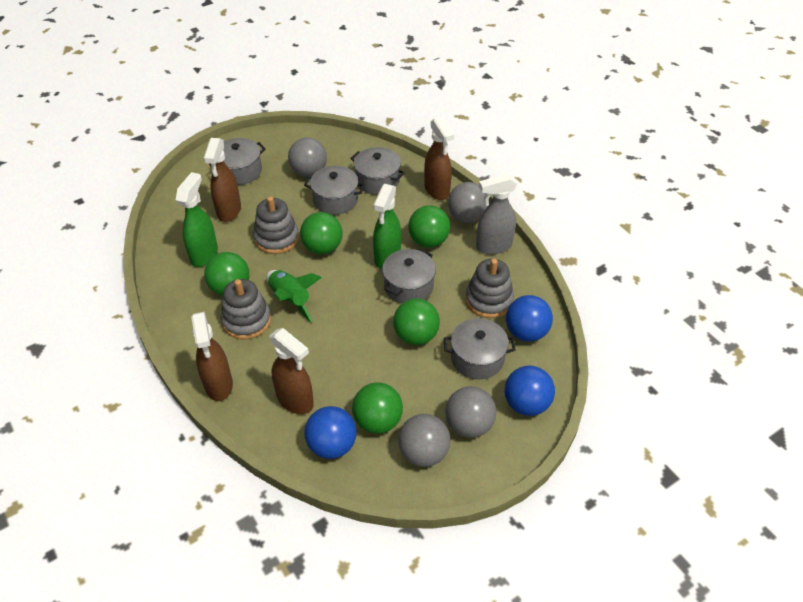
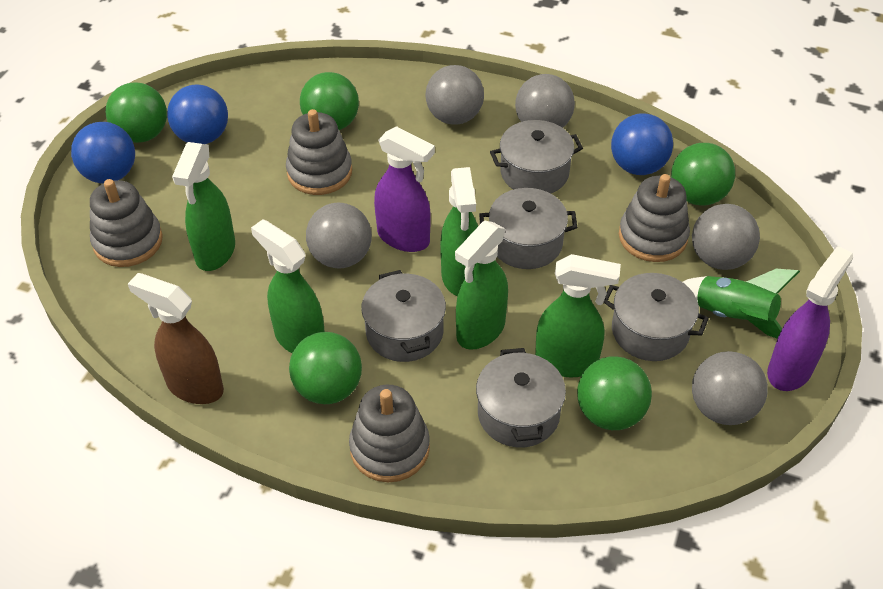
brown spray bottle: 4 -> 1
green spray bottle: 2 -> 5
grey ball: 4 -> 5
grey spray bottle: 1 -> 0
grey stacking toy: 3 -> 4
purple spray bottle: 0 -> 2

